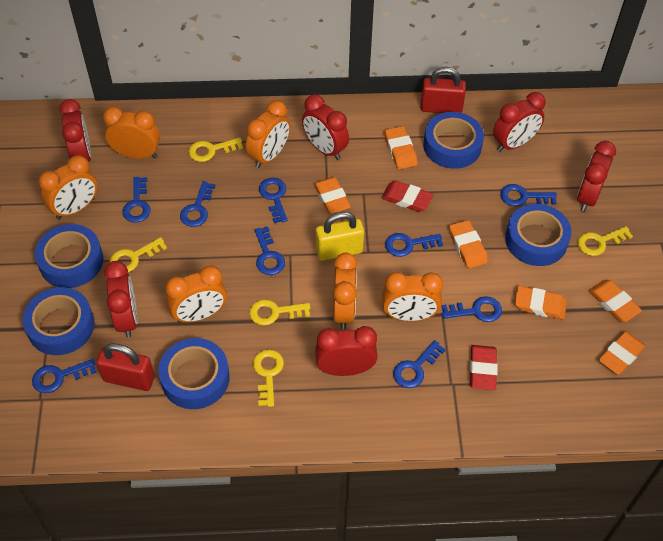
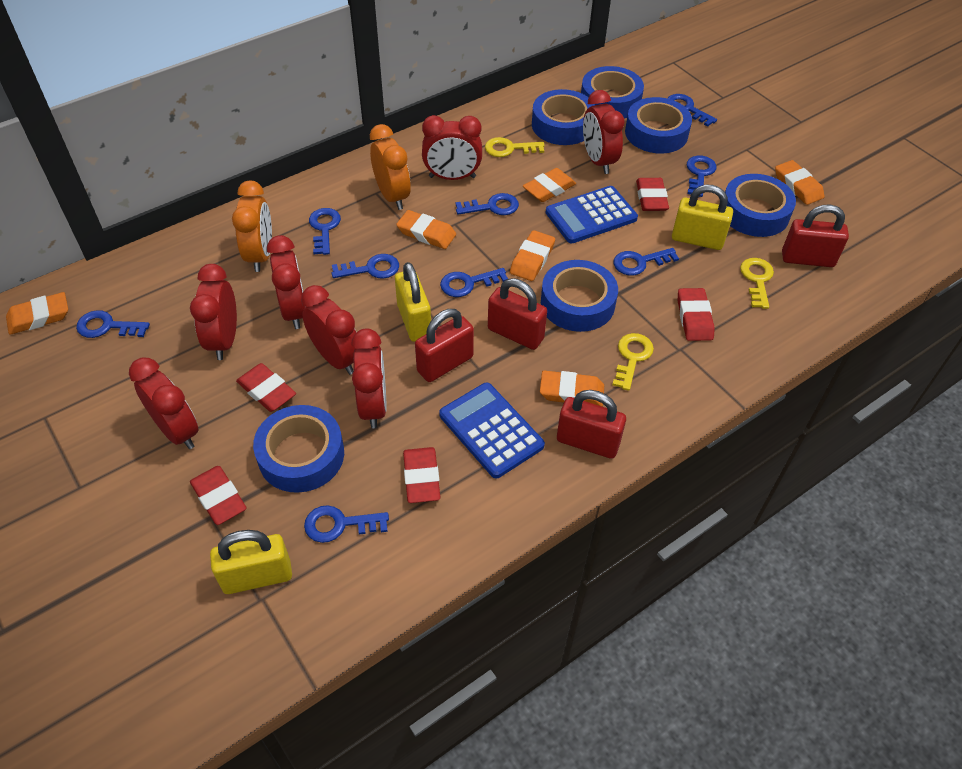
blue calculator: 0 -> 2
blue tape: 5 -> 6
orange clock: 6 -> 2
red clock: 6 -> 7
red eraser: 2 -> 5
red padlock: 2 -> 4
yellow key: 5 -> 3
yellow padlock: 1 -> 3

